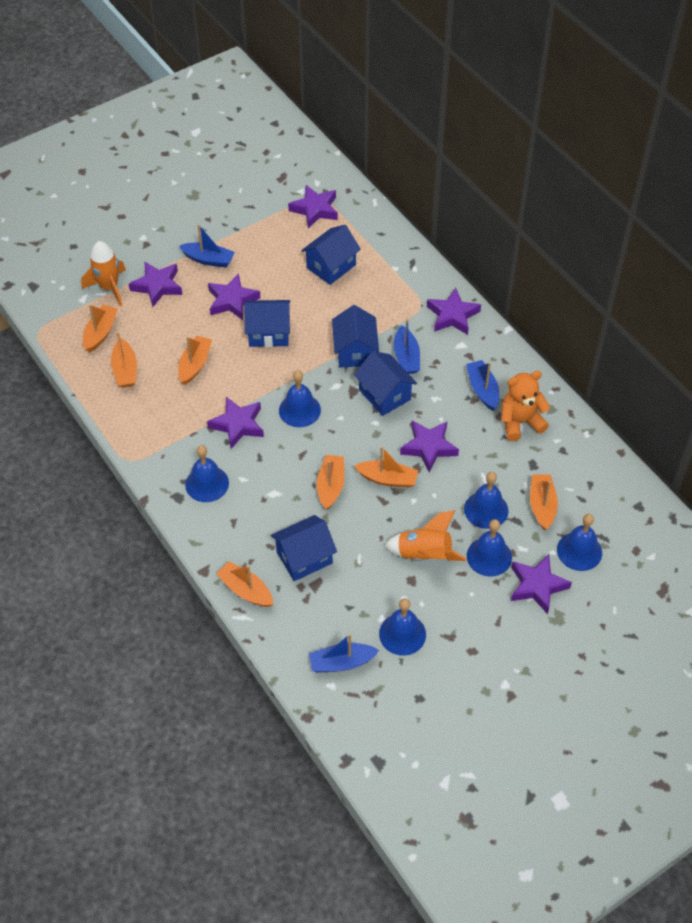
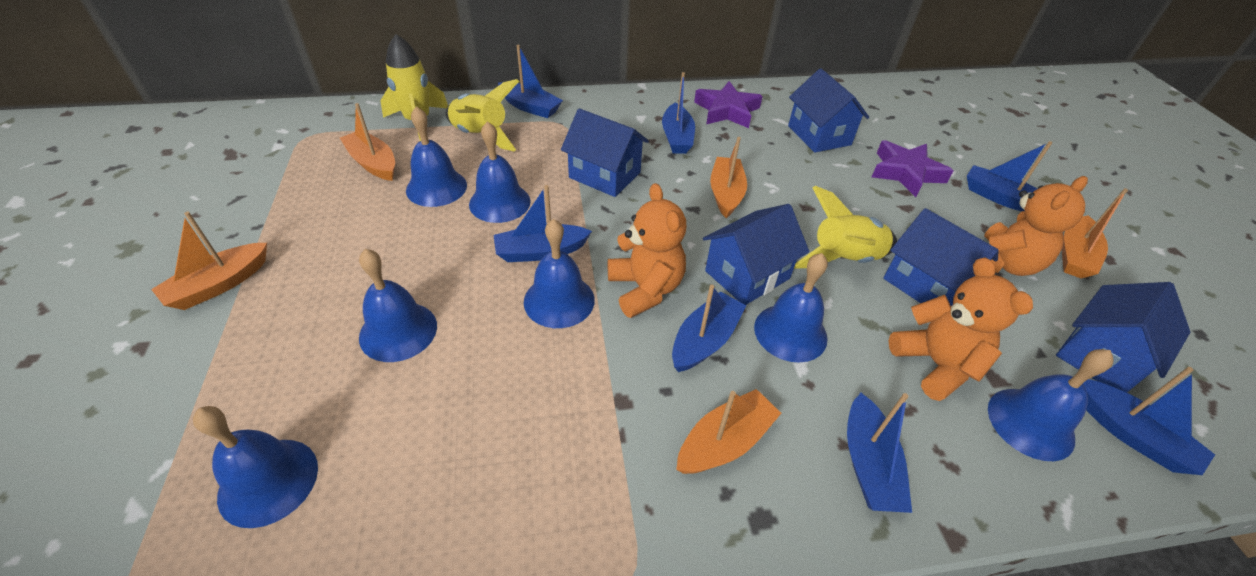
blue bell: 6 -> 7
blue boat: 4 -> 7
orange boat: 7 -> 5
orange rocket: 2 -> 0
orange teddy bear: 1 -> 3
purple star: 7 -> 2
yellow rocket: 0 -> 3

